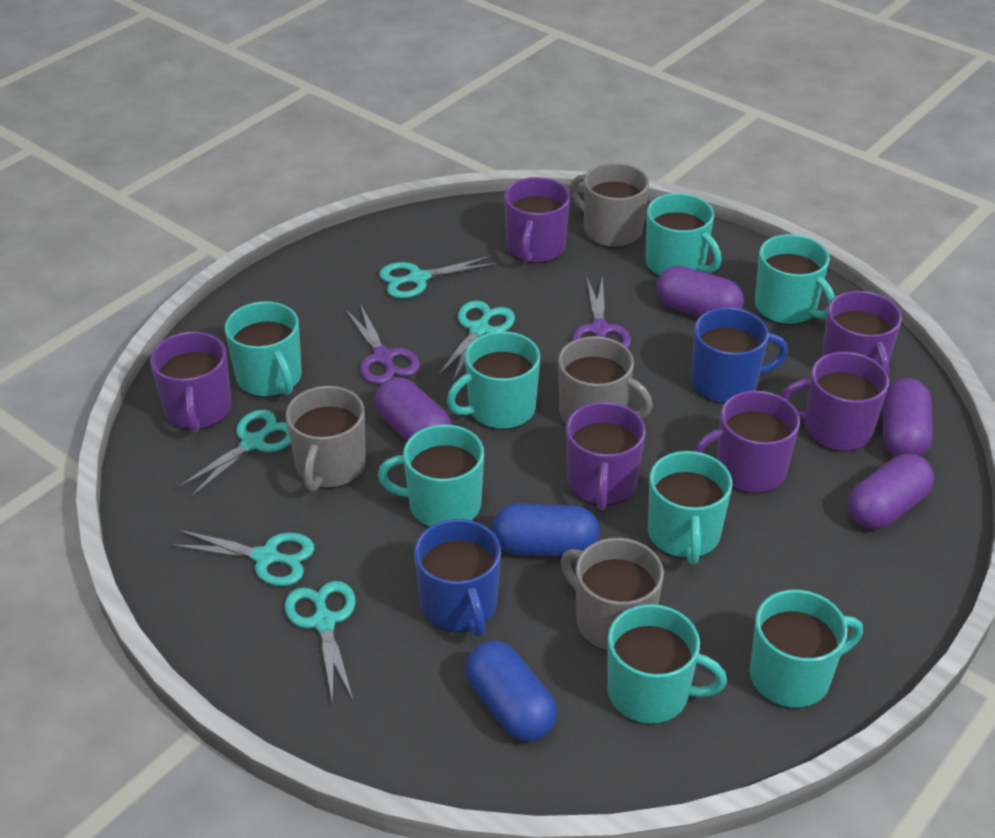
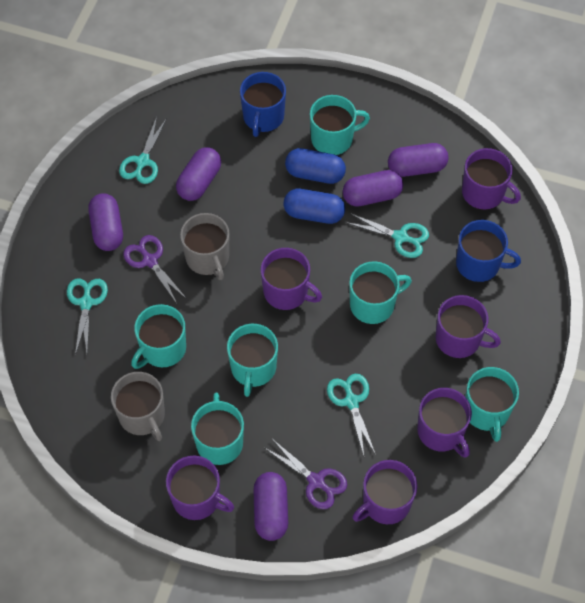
grey mug: 4 -> 2
purple capsule: 4 -> 5
turquoise mug: 8 -> 6
turquoise scissors: 5 -> 4

